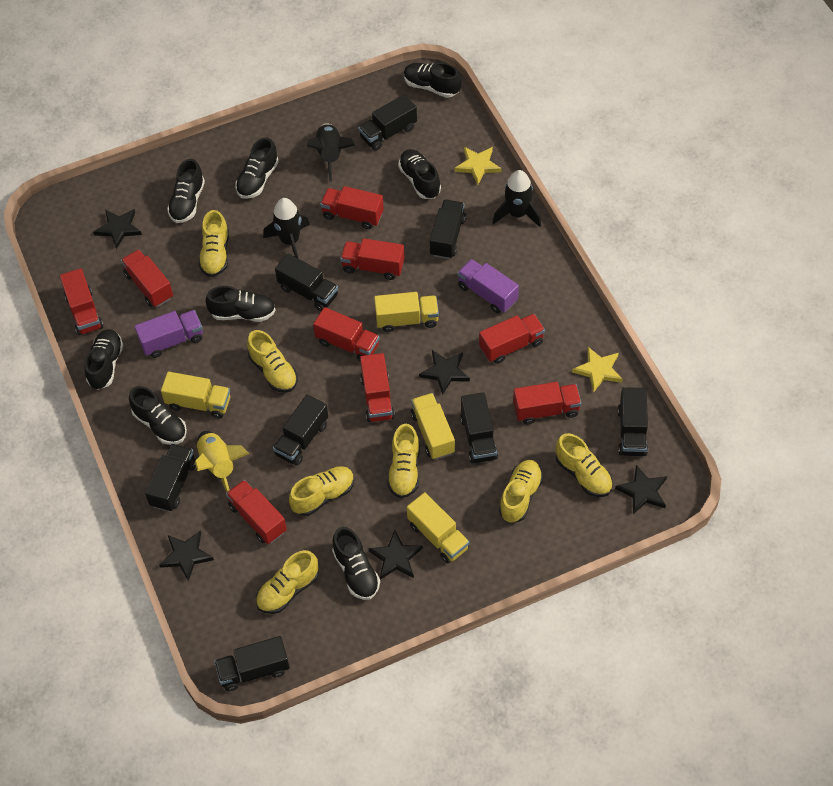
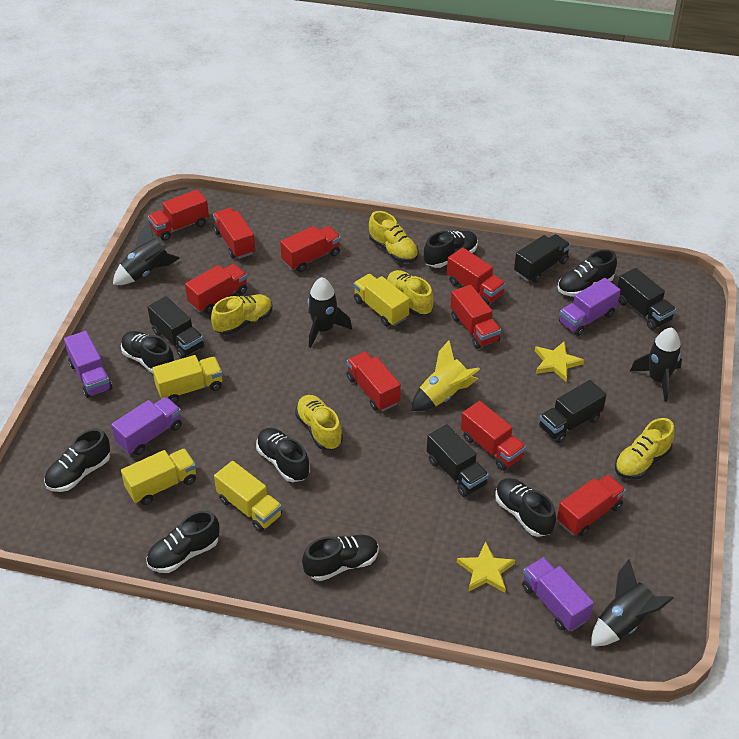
black rocket: 3 -> 4
black star: 5 -> 0
black truck: 8 -> 5
purple truck: 2 -> 4
yellow shoe: 7 -> 5

